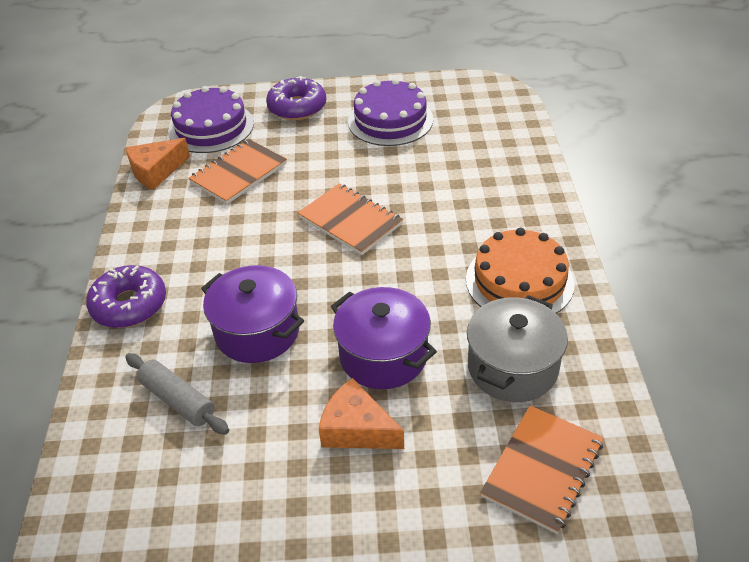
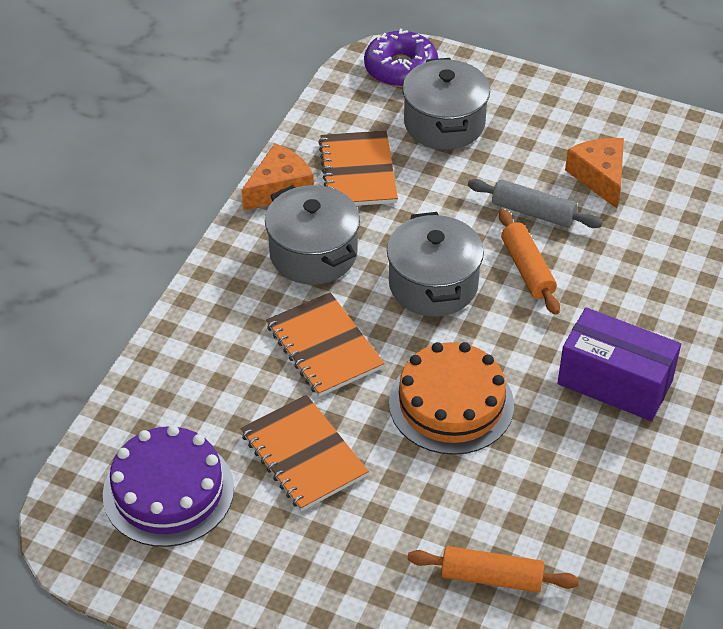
grey pot: 1 -> 3
orange rolling pin: 0 -> 2
purple box: 0 -> 1
purple cake: 2 -> 1
purple donut: 2 -> 1
purple pot: 2 -> 0

